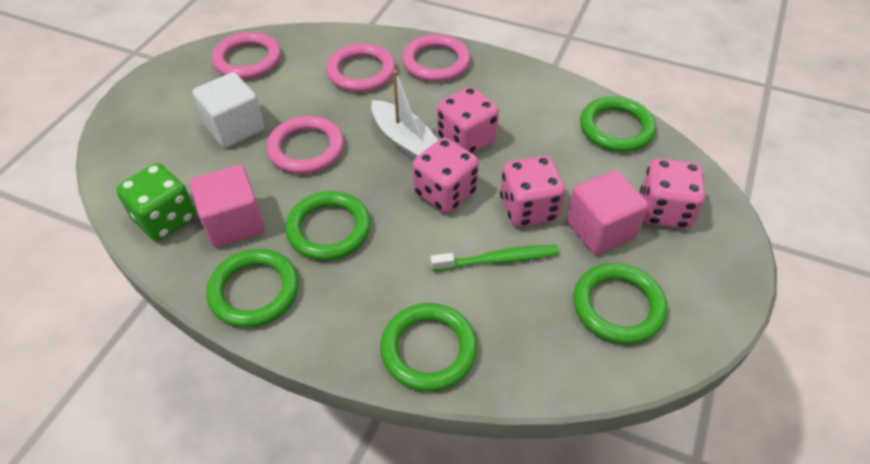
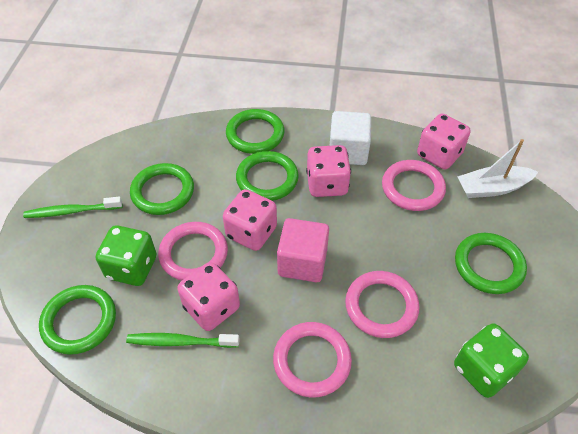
green dice: 1 -> 2
green toothbrush: 1 -> 2
pink cube: 2 -> 1

